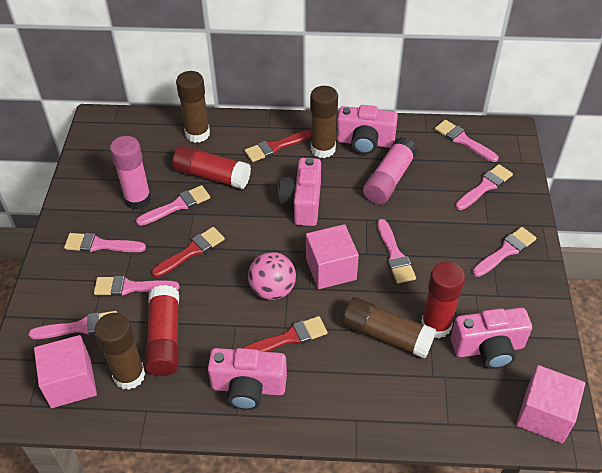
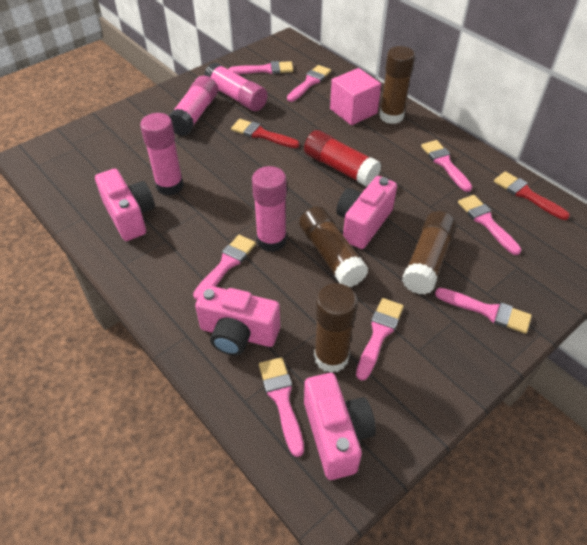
pink ball: 1 -> 0
pink cube: 3 -> 1
pink glue stick: 2 -> 4
red brush: 3 -> 2
red glue stick: 3 -> 1

